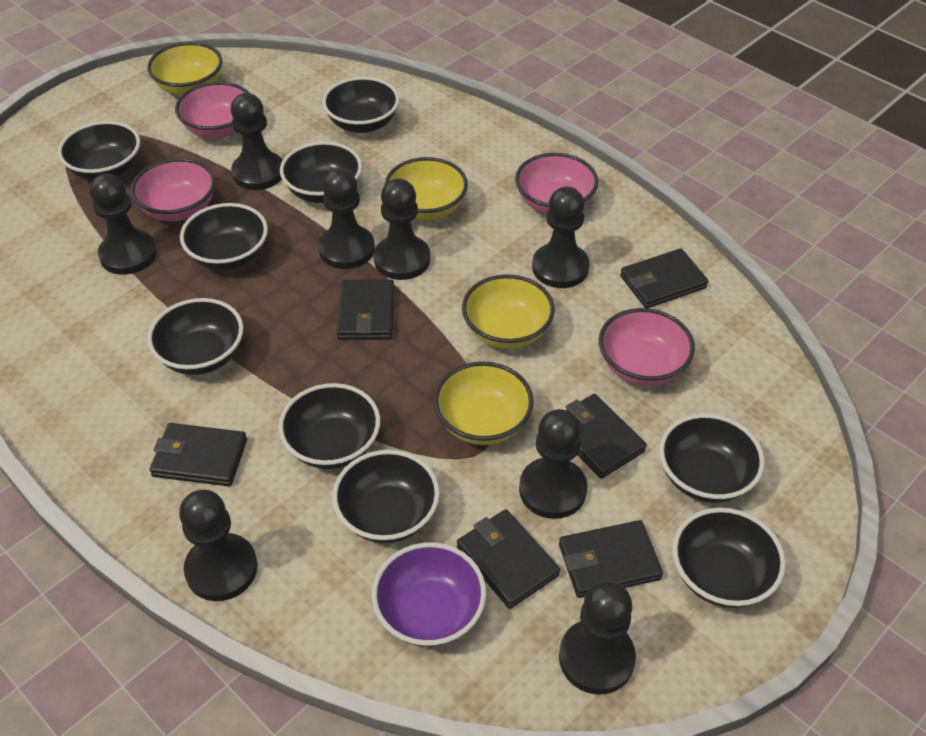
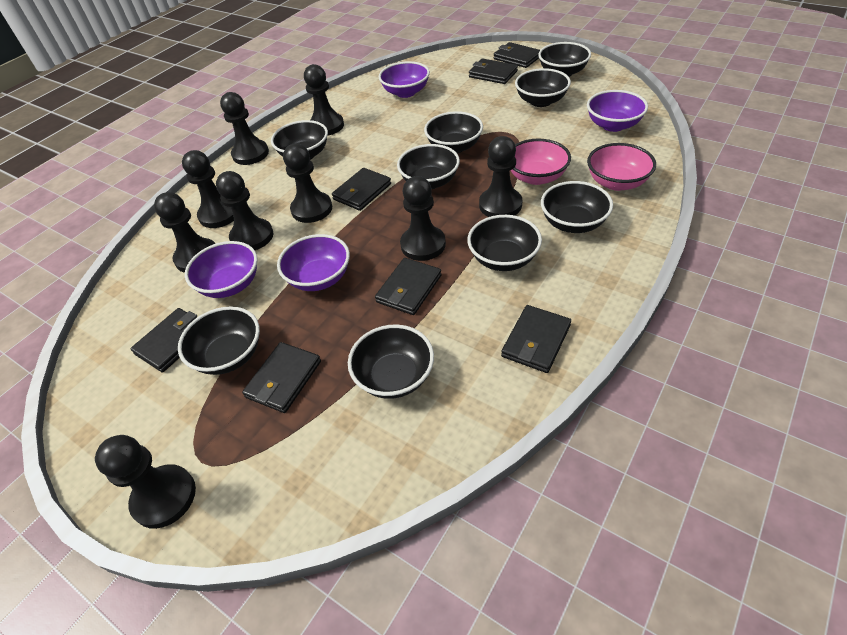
black pawn: 8 -> 9
black wallet: 6 -> 7
pink bowl: 4 -> 2
purple bowl: 1 -> 4
yellow bowl: 4 -> 0

